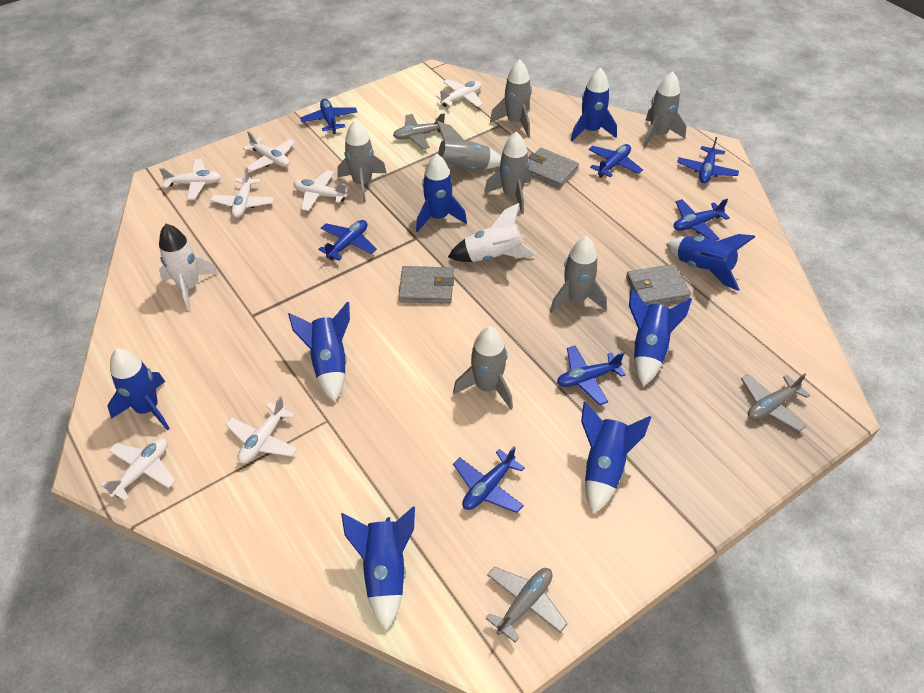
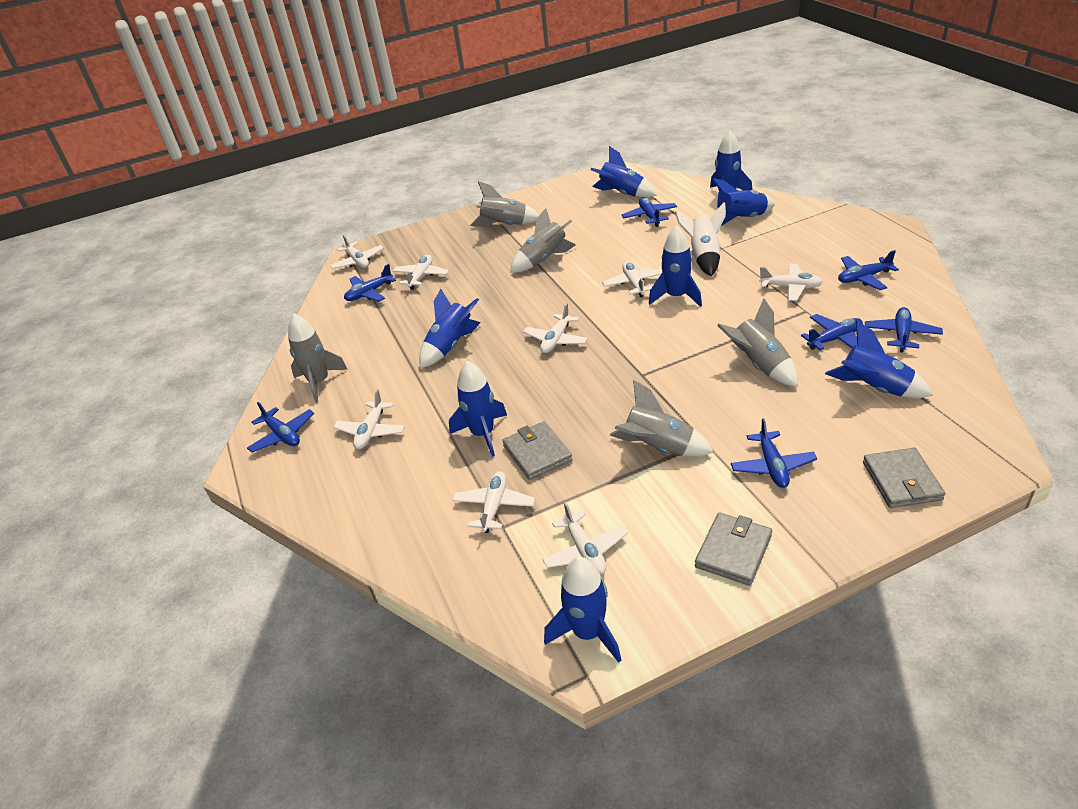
grey plane: 3 -> 0
grey rocket: 7 -> 5
white plane: 7 -> 8
white rocket: 2 -> 1

